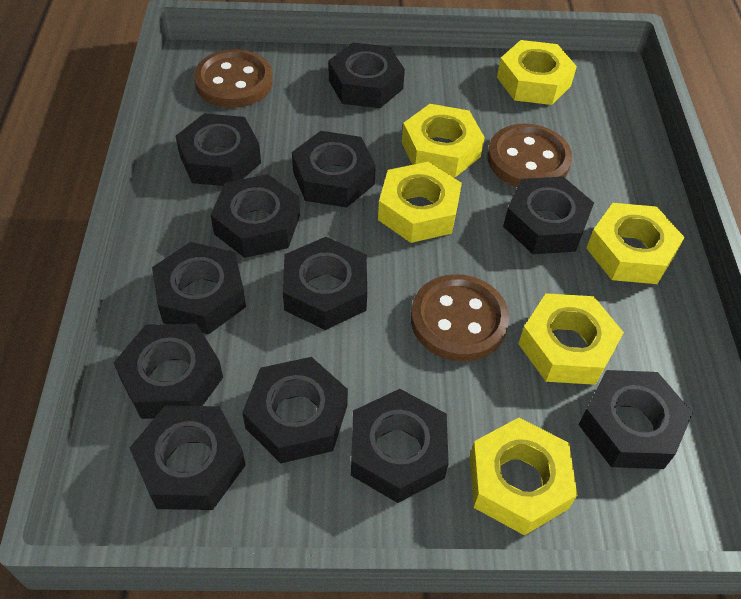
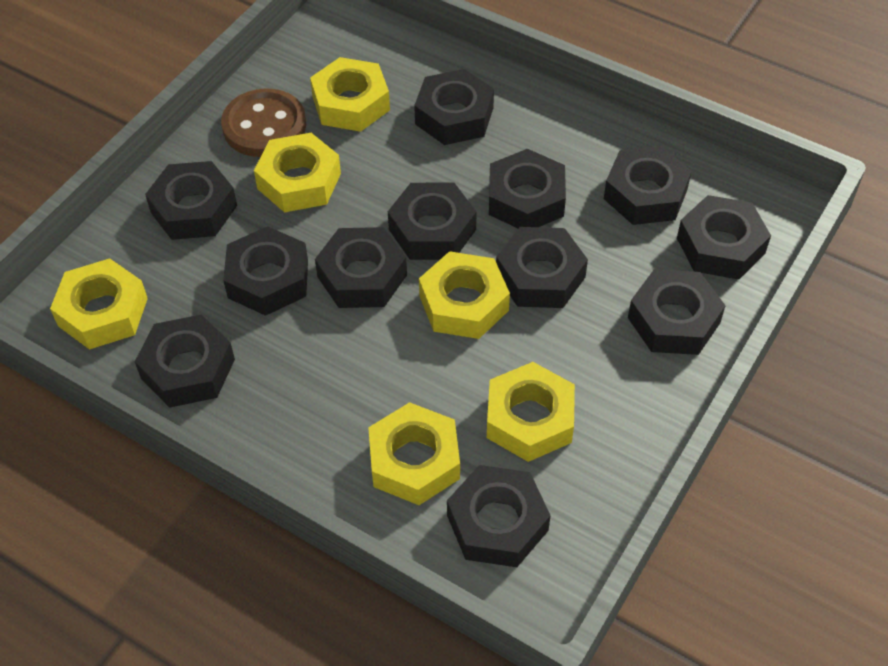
brown button: 3 -> 1

